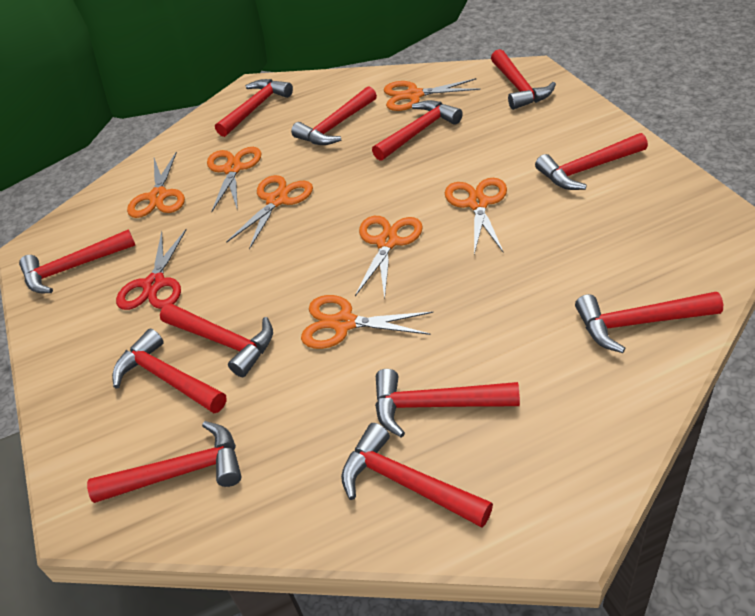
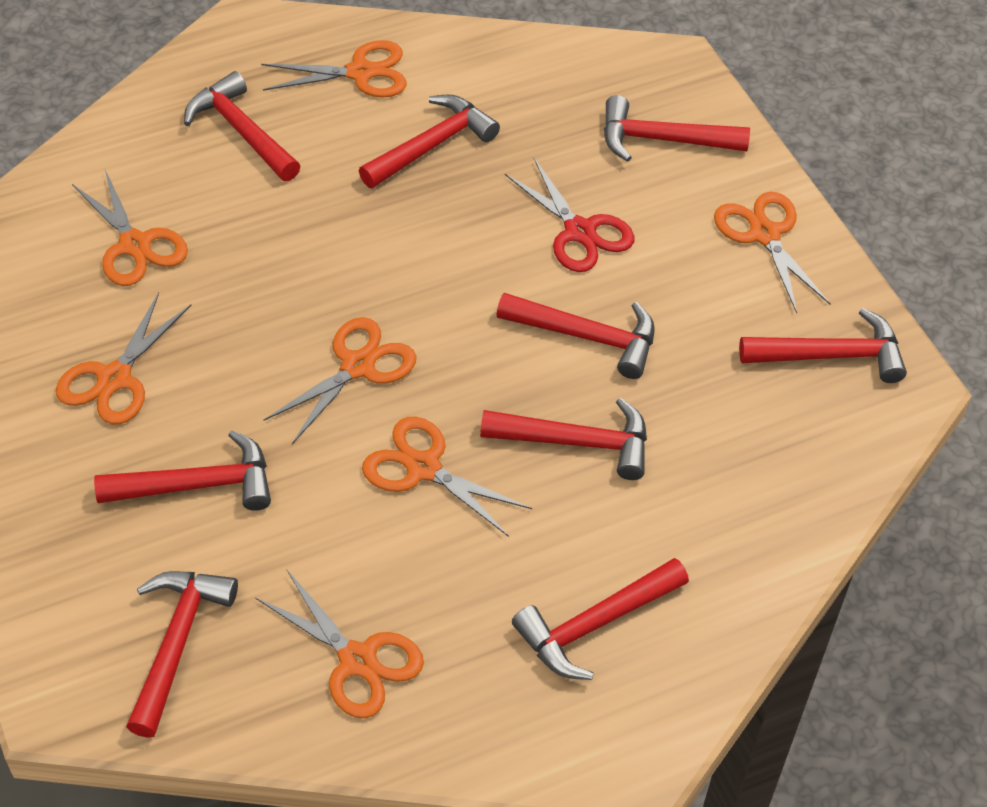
red hammer: 12 -> 9

